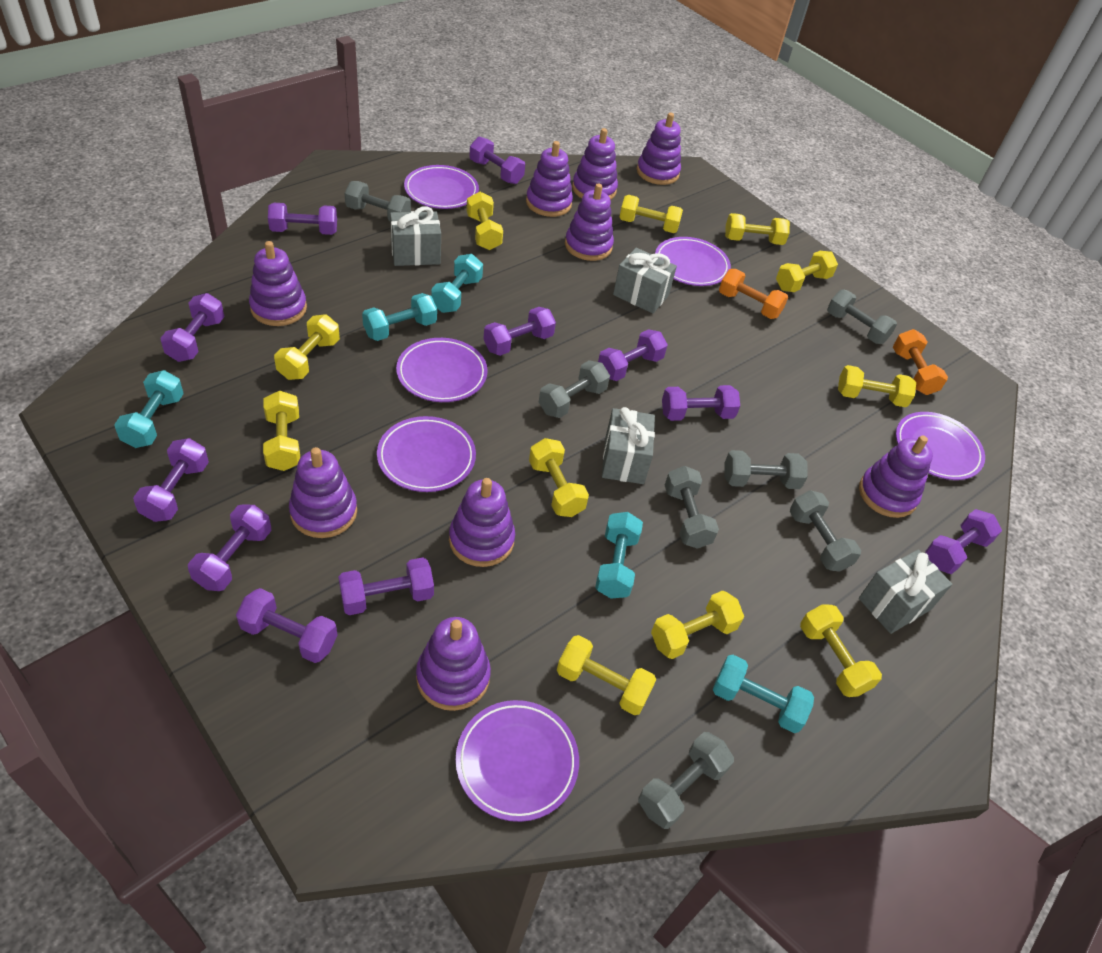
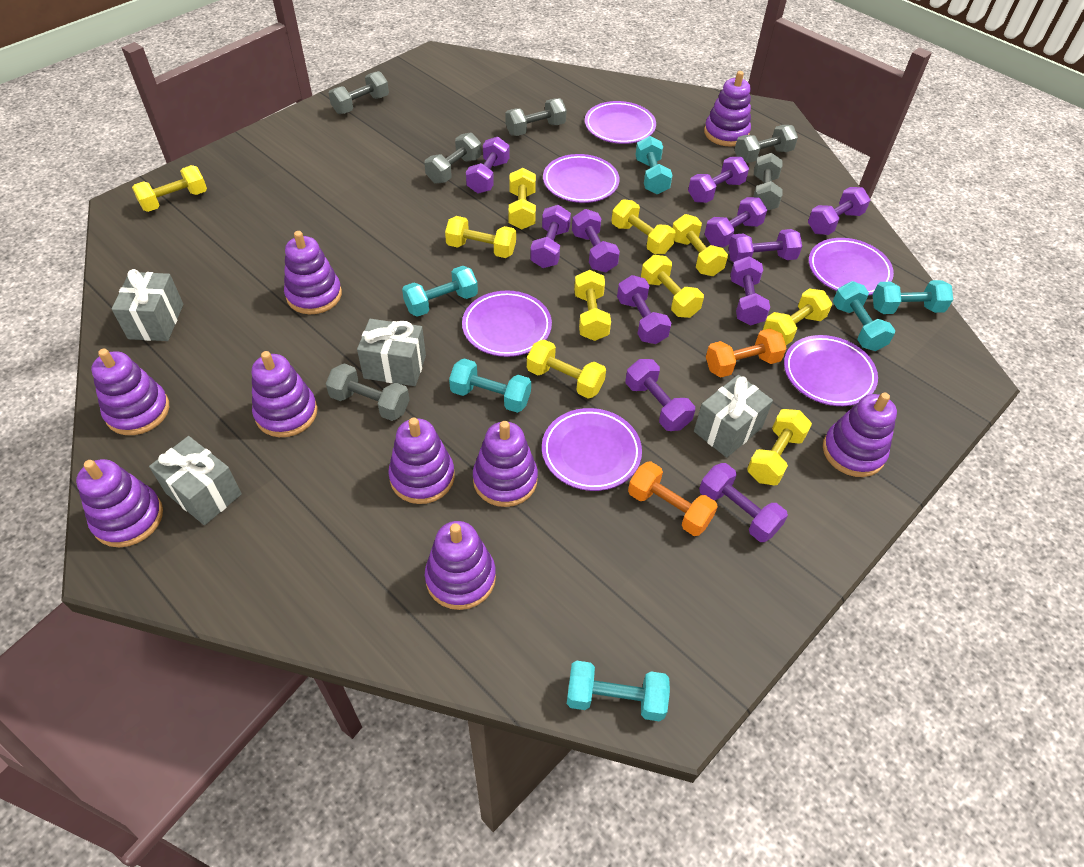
grey dumbbell: 7 -> 6
turquoise dumbbell: 5 -> 6
yellow dumbbell: 11 -> 10

